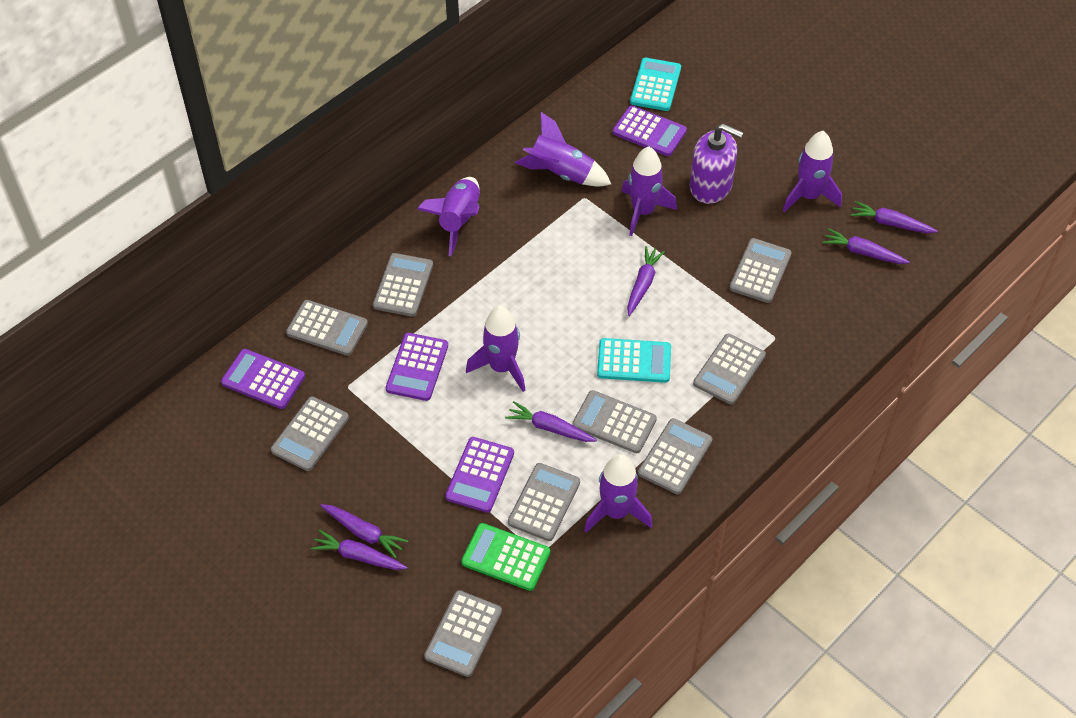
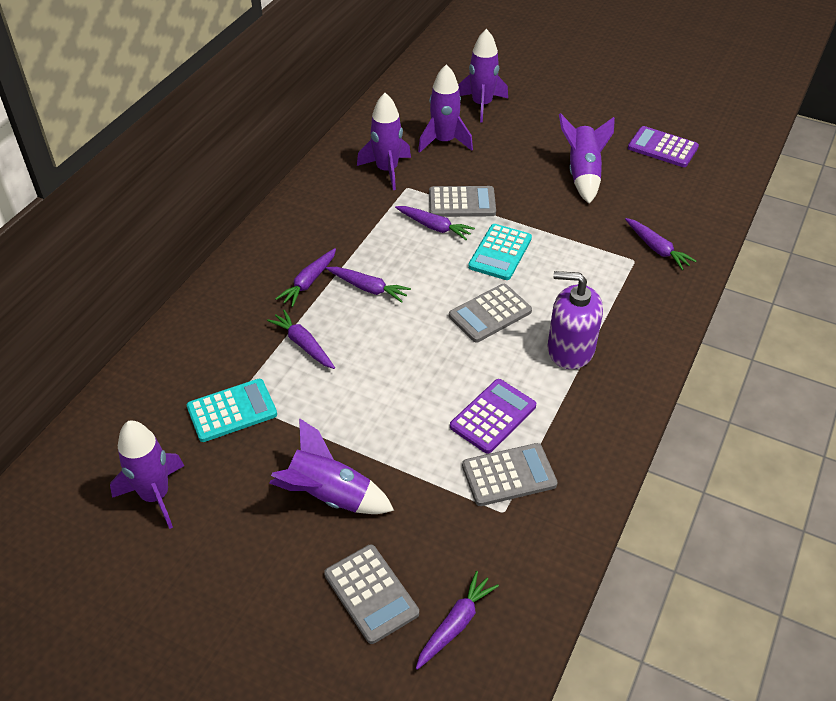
green calculator: 1 -> 0
grey calculator: 9 -> 4
purple calculator: 4 -> 2

